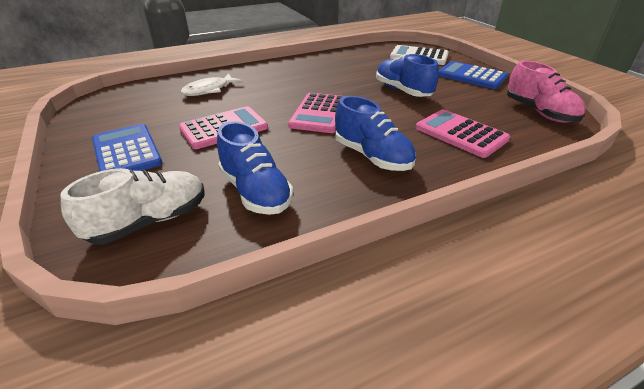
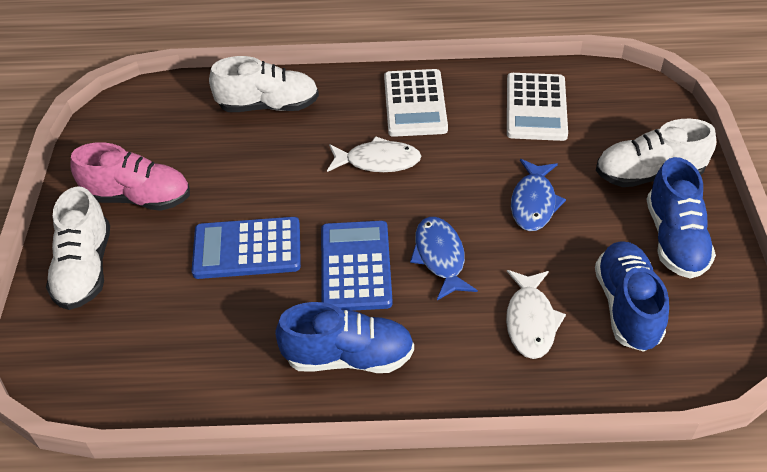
blue fish: 0 -> 2
pink calculator: 3 -> 0
white calculator: 1 -> 2
white fish: 1 -> 2
white shoe: 1 -> 3

